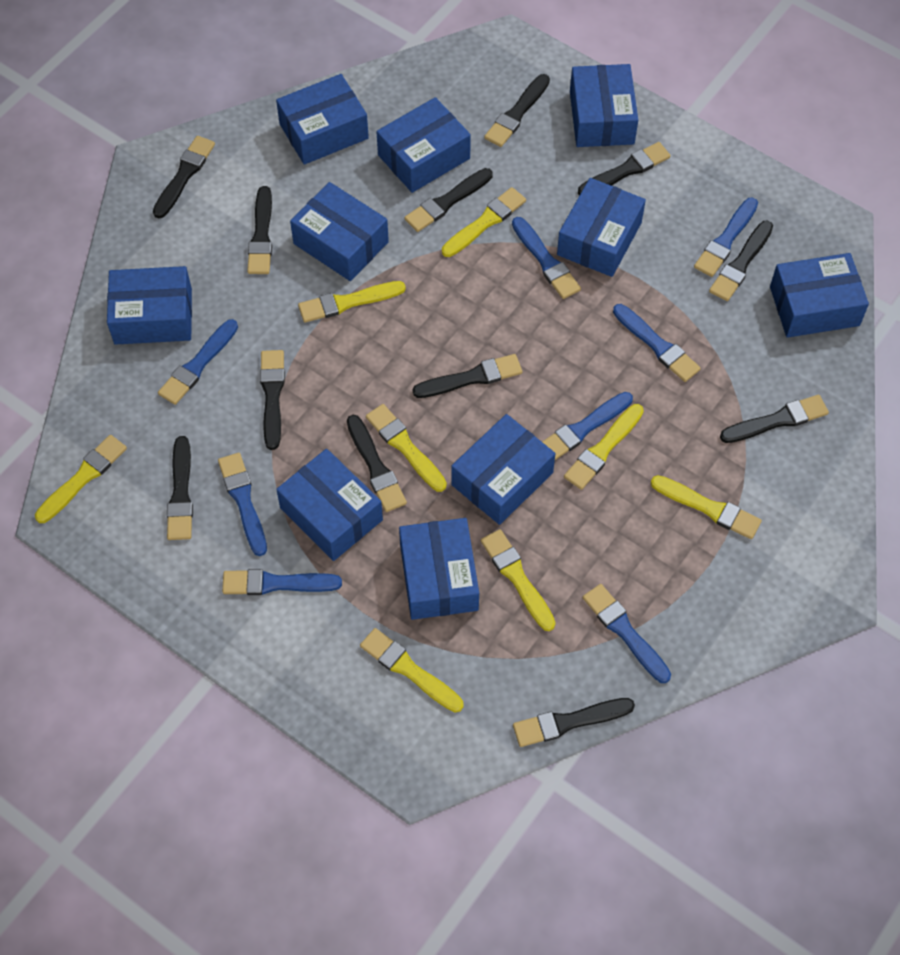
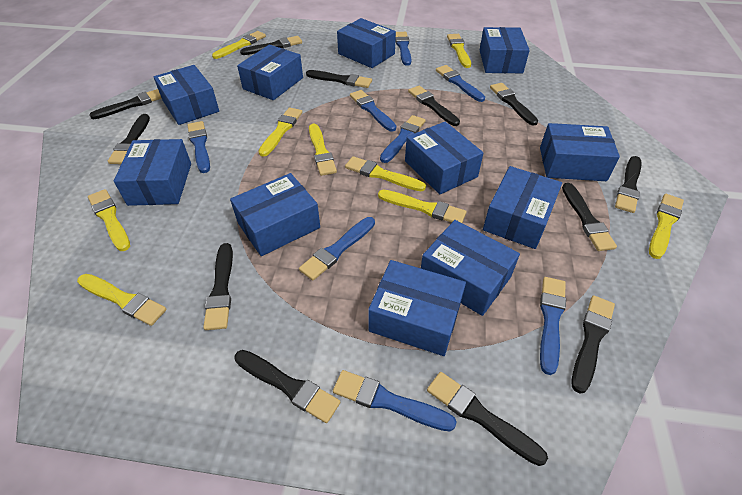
blue box: 10 -> 11
yellow brush: 8 -> 9

